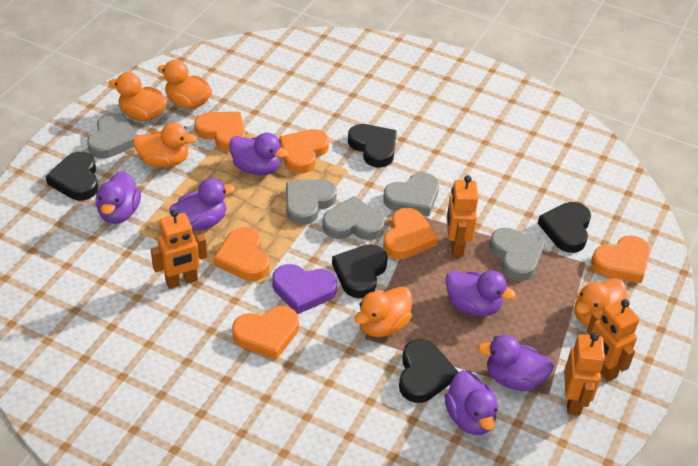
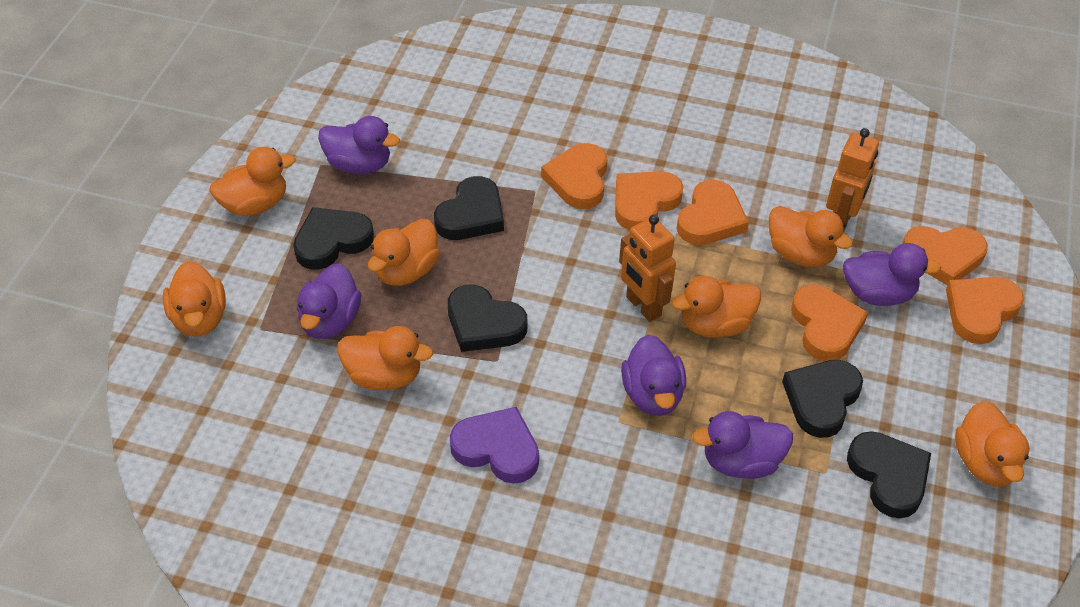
grey heart: 5 -> 0
orange duck: 5 -> 7
orange robot: 4 -> 2
purple duck: 6 -> 5

